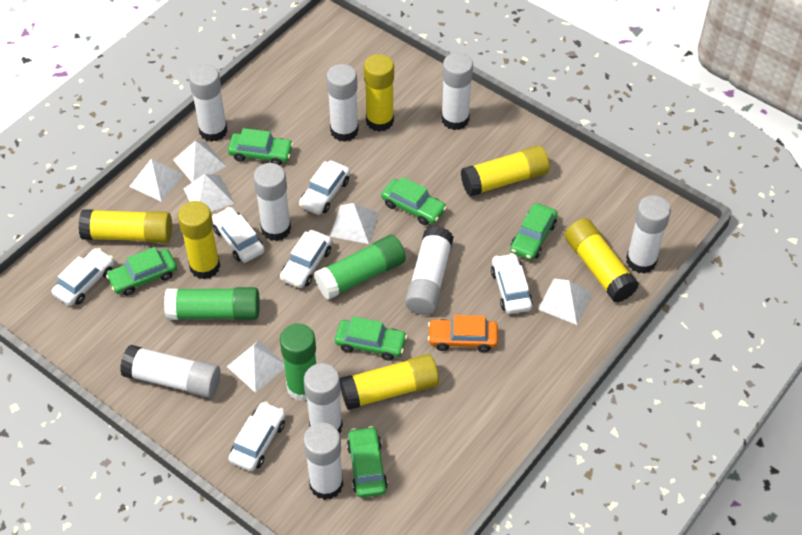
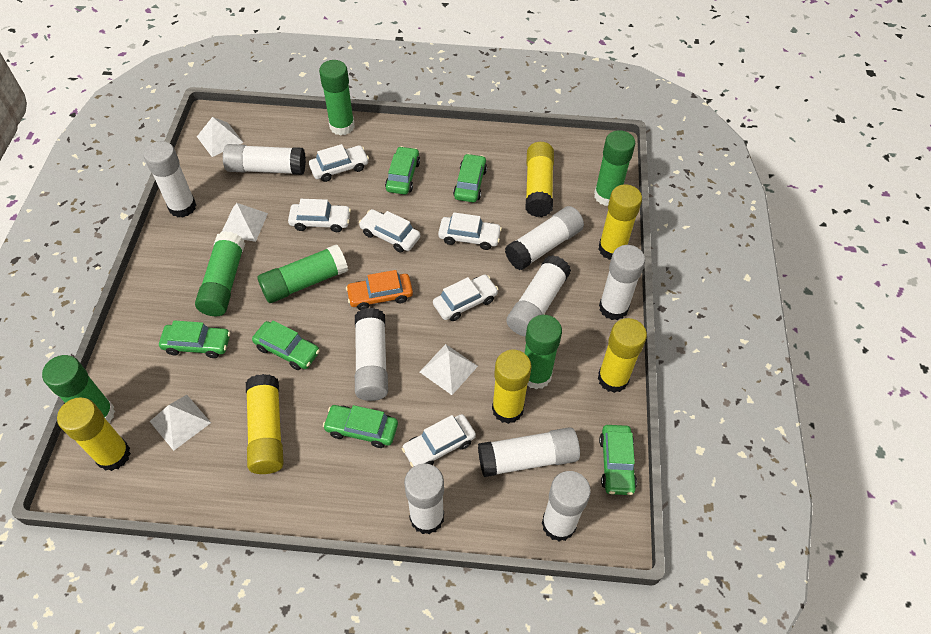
green glue stick: 3 -> 6
white pyramid: 6 -> 4

